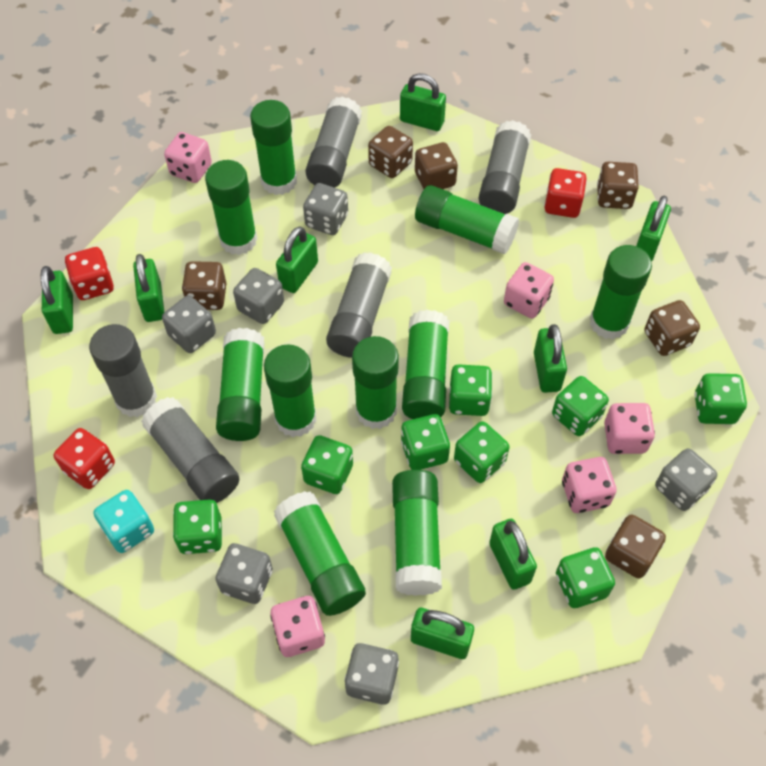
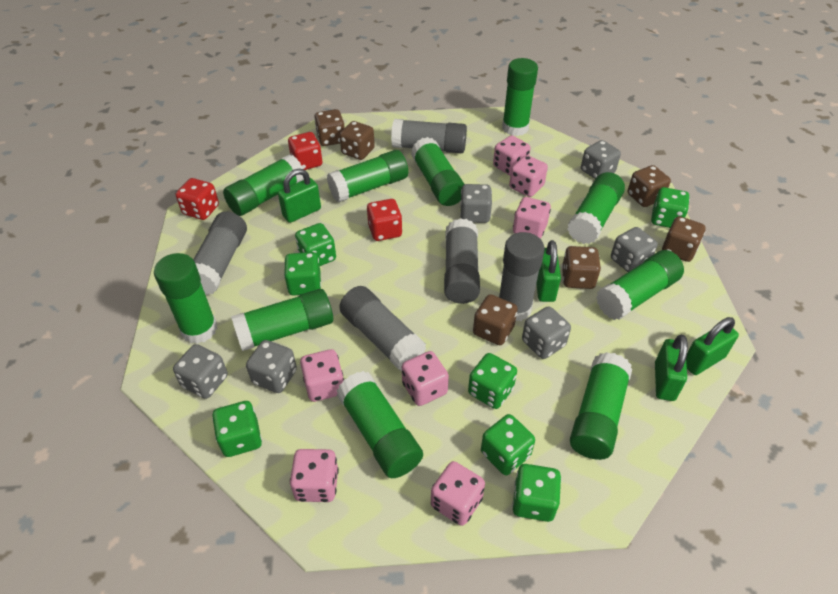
green dice: 8 -> 7
green padlock: 8 -> 4
pink dice: 5 -> 7
turquoise dice: 1 -> 0

